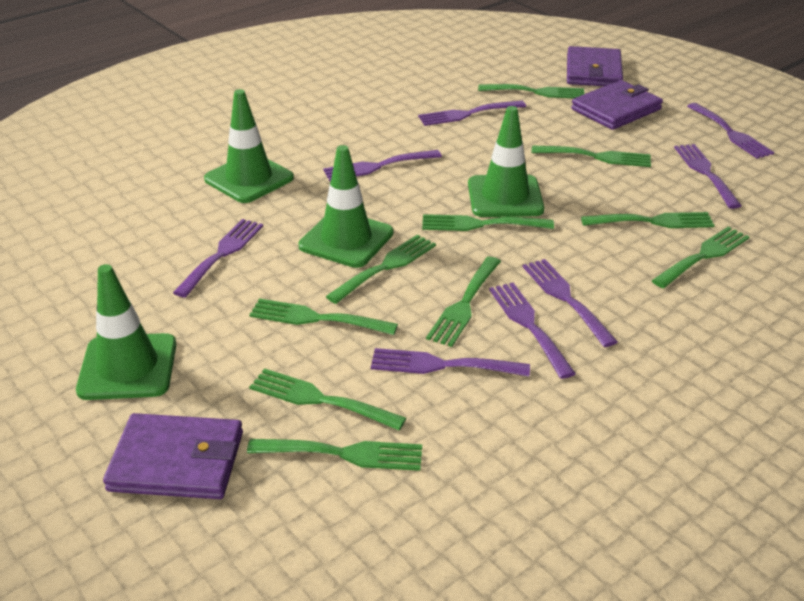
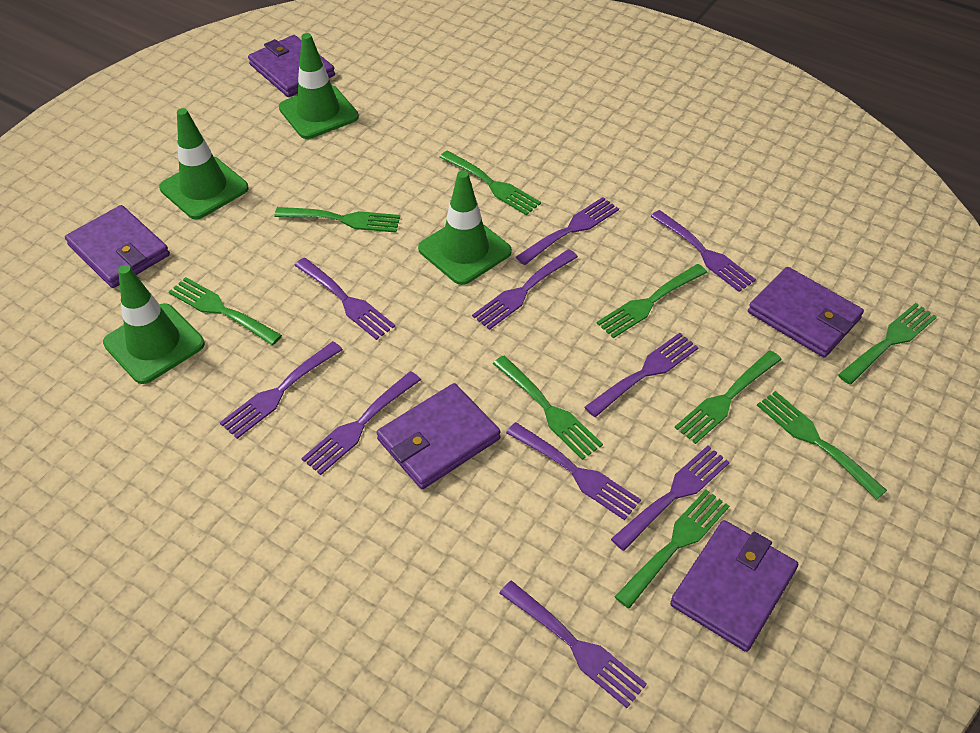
green fork: 10 -> 9
purple fork: 8 -> 10
purple wallet: 3 -> 5

